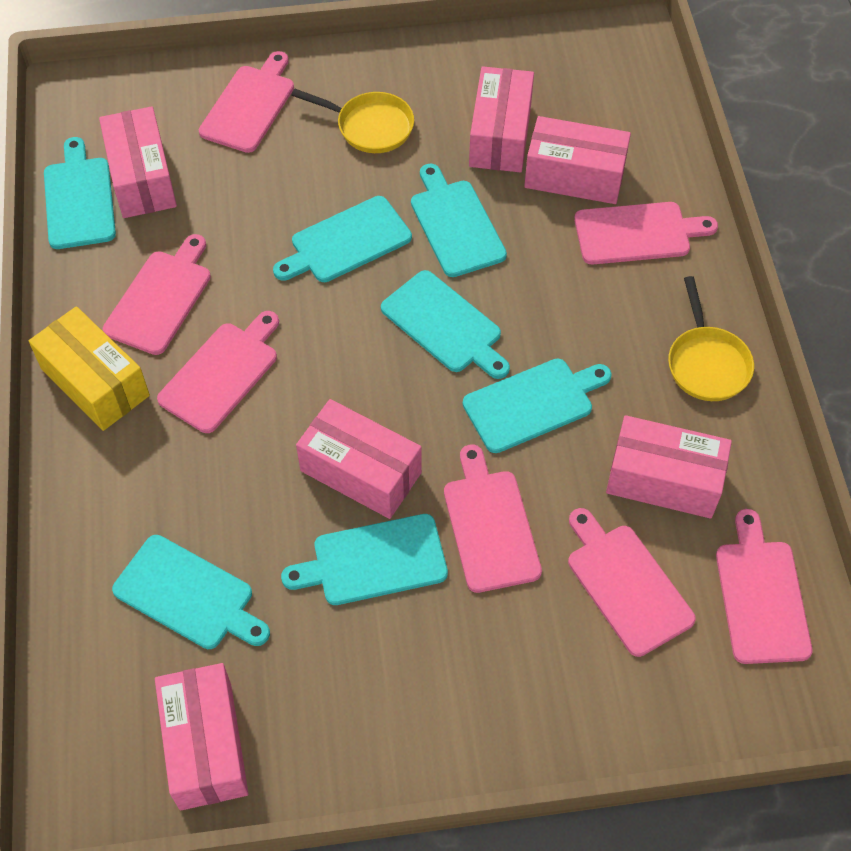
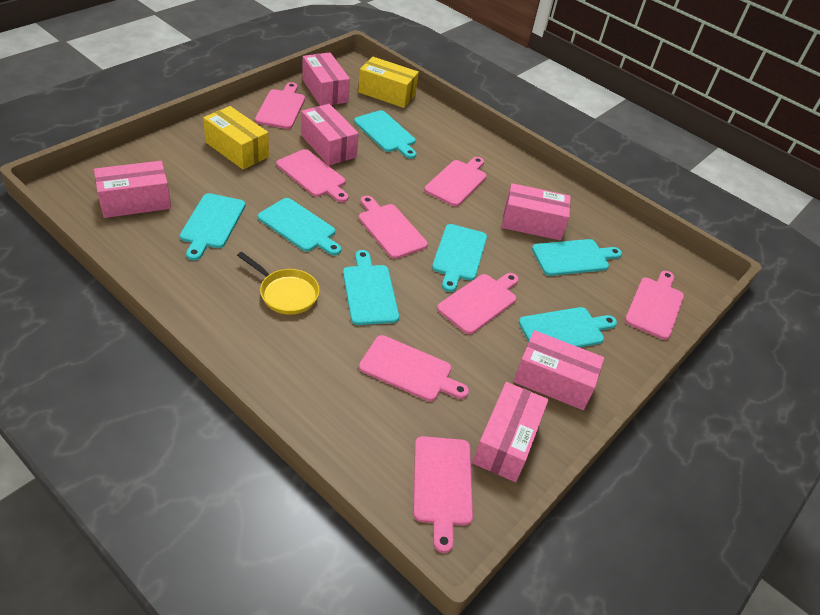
pink cutting board: 7 -> 8
yellow box: 1 -> 2
yellow pan: 2 -> 1

